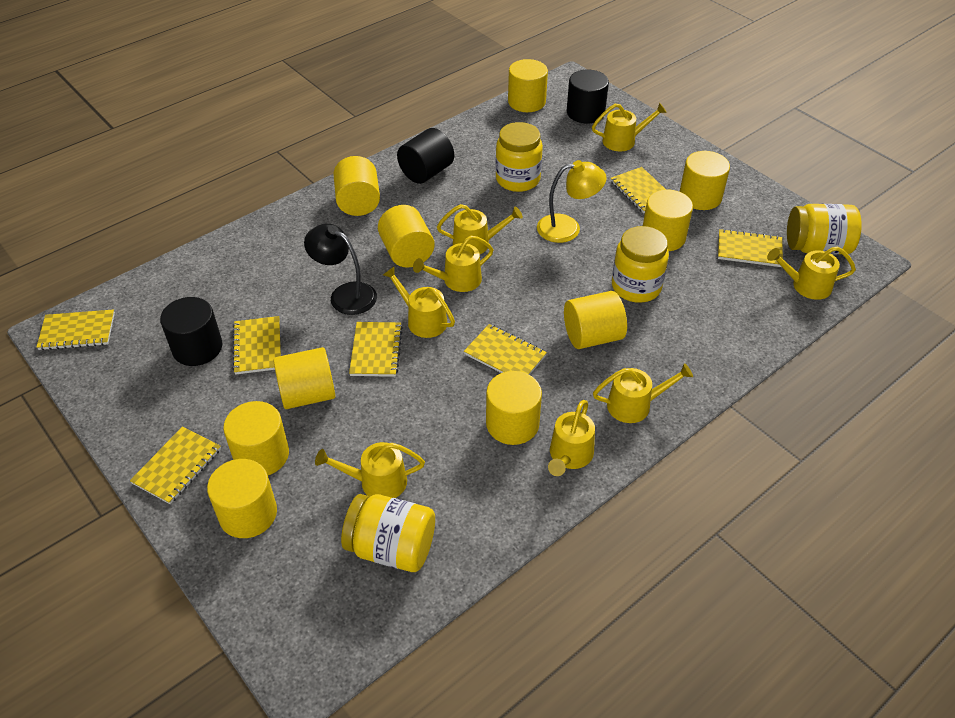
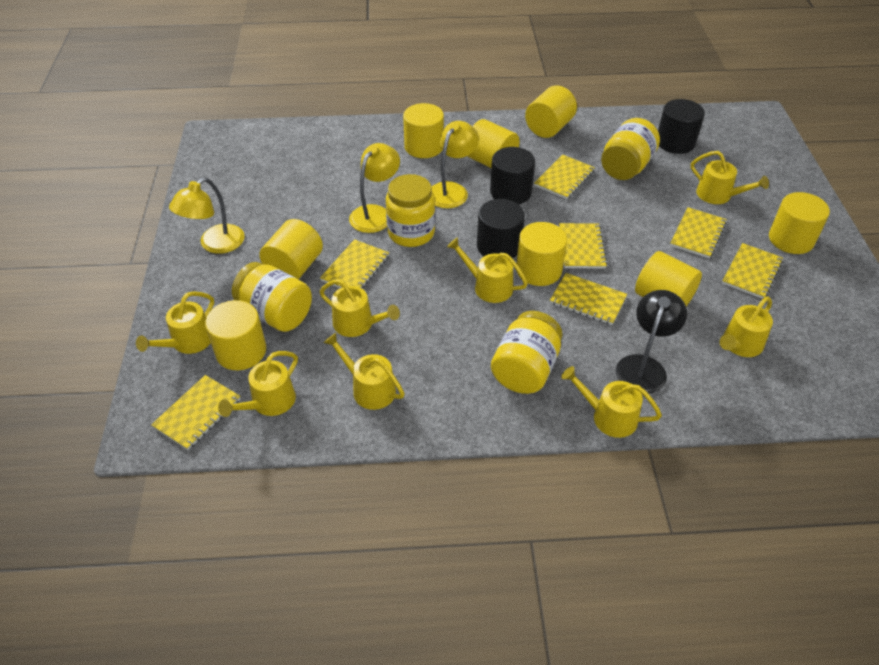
yellow cylinder: 10 -> 8
yellow lamp: 1 -> 3

